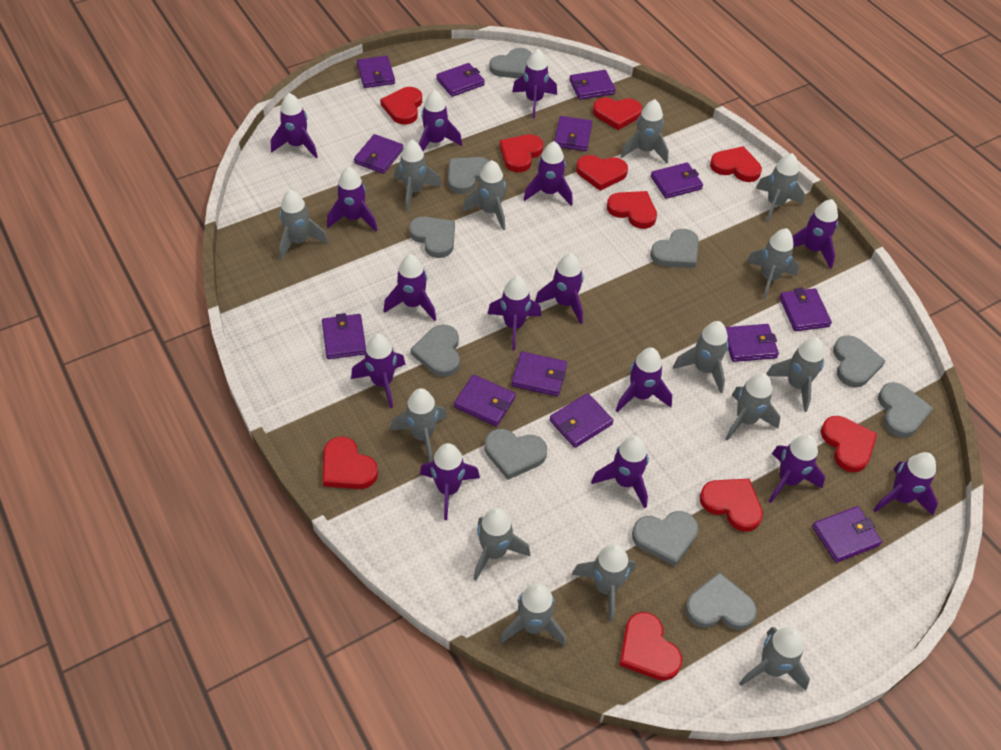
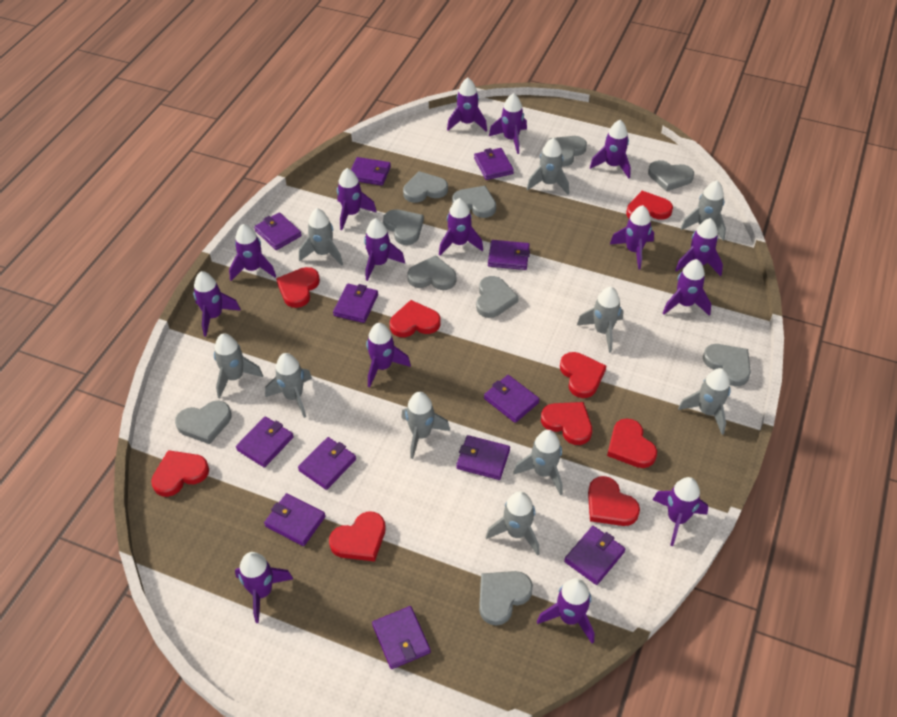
grey rocket: 14 -> 10
purple wallet: 13 -> 12
red heart: 10 -> 9

